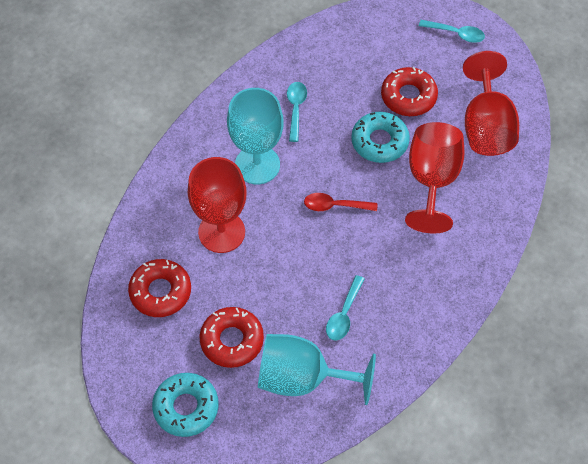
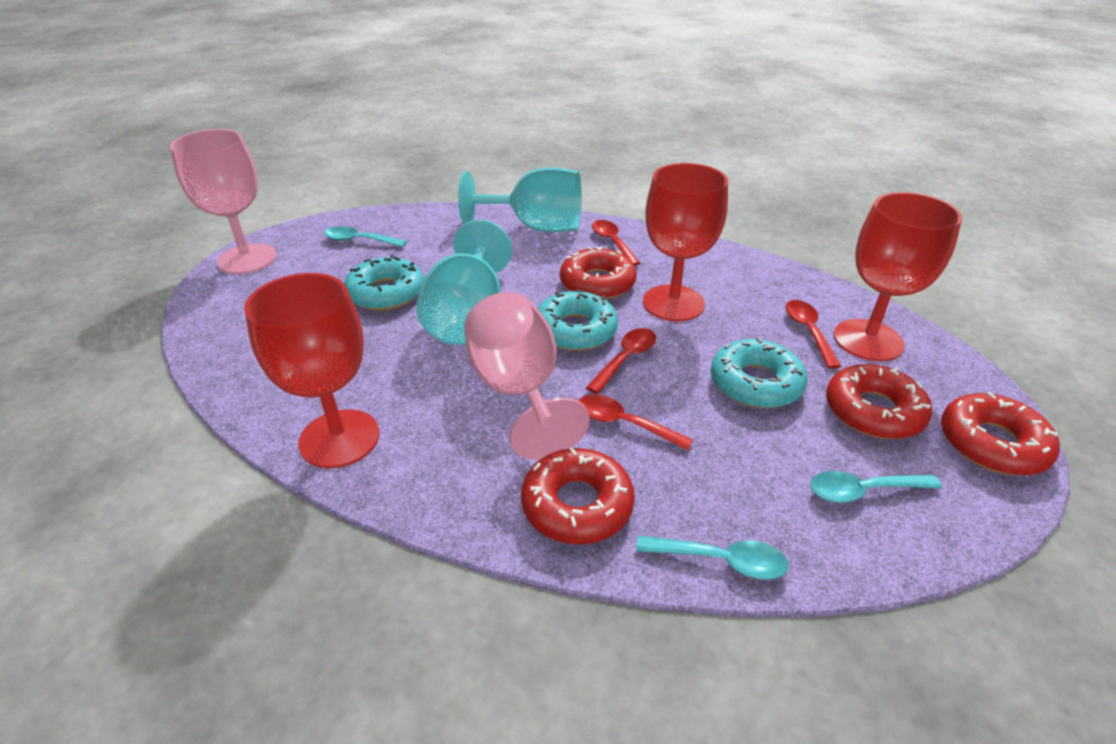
pink goblet: 0 -> 2
red donut: 3 -> 4
red spoon: 1 -> 4
turquoise donut: 2 -> 3

